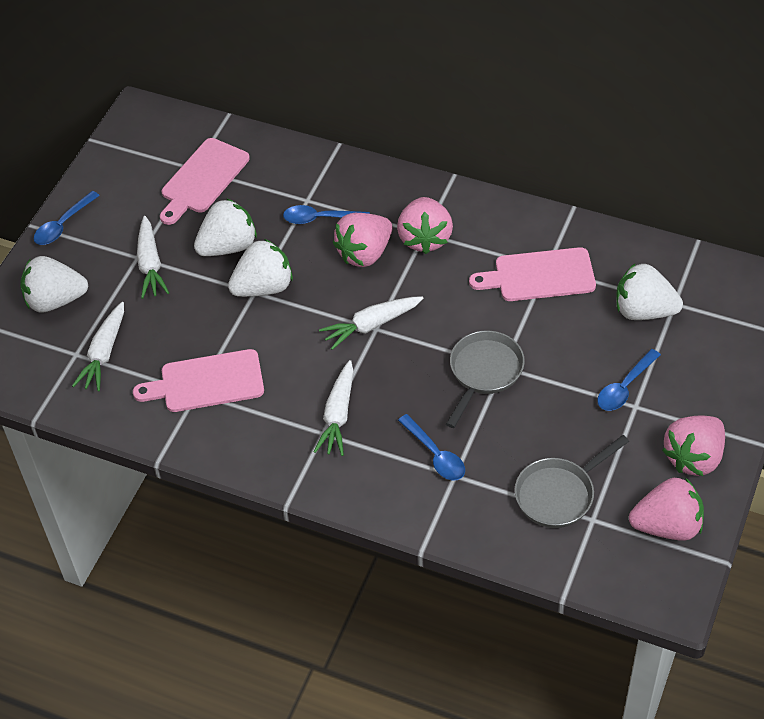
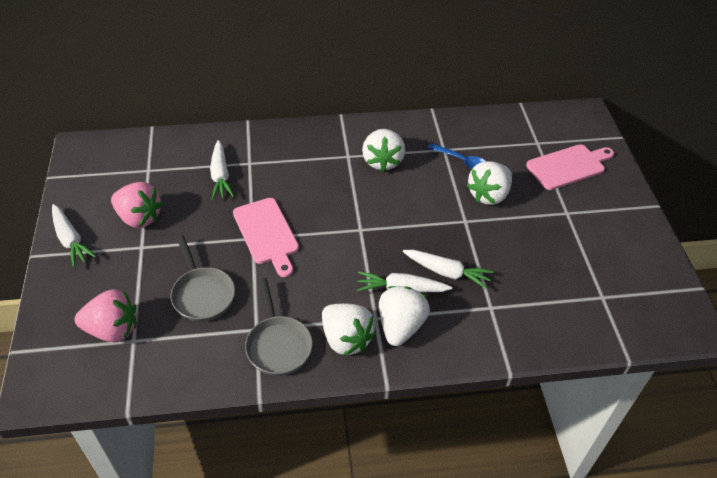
blue spoon: 4 -> 1
pink cutting board: 3 -> 2
pink strawberry: 4 -> 2

